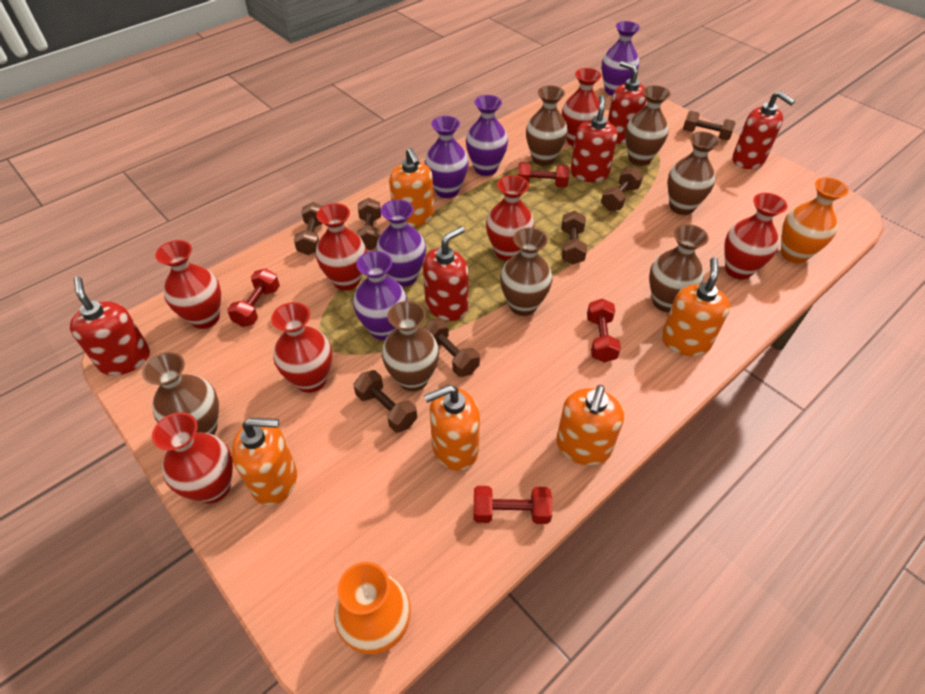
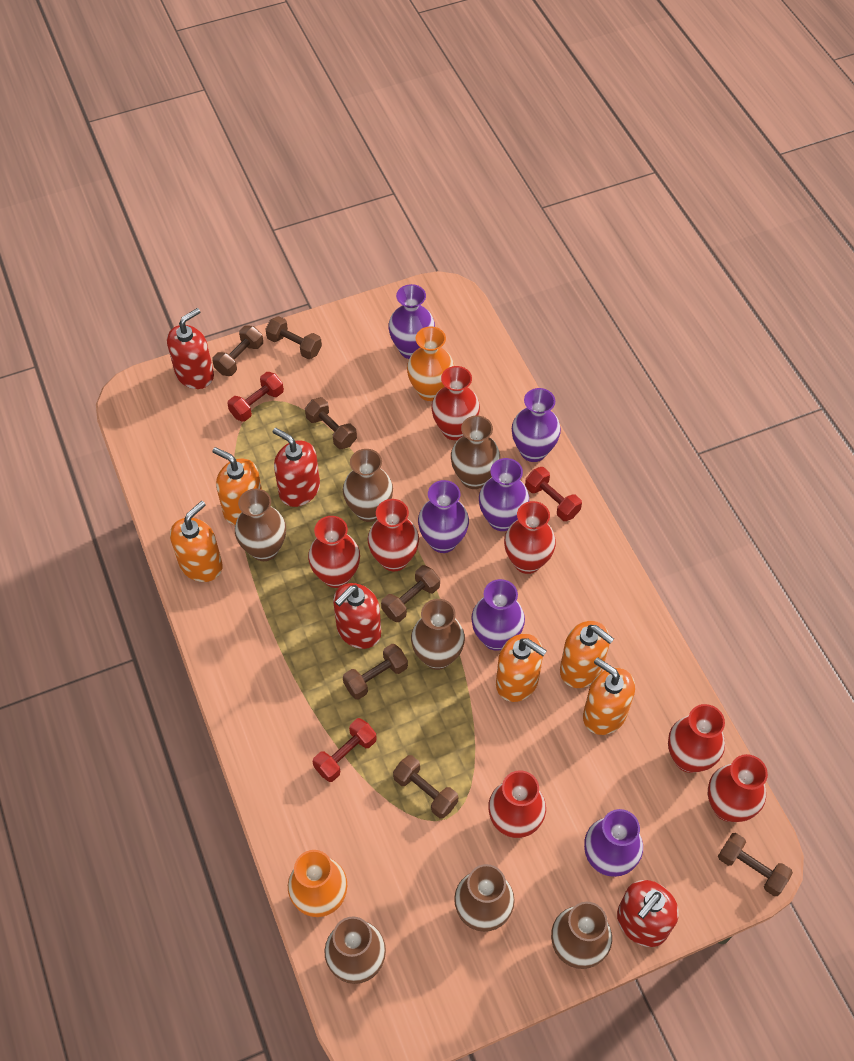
purple vase: 5 -> 6
red dumbbell: 4 -> 3
red soap dispenser: 5 -> 4

